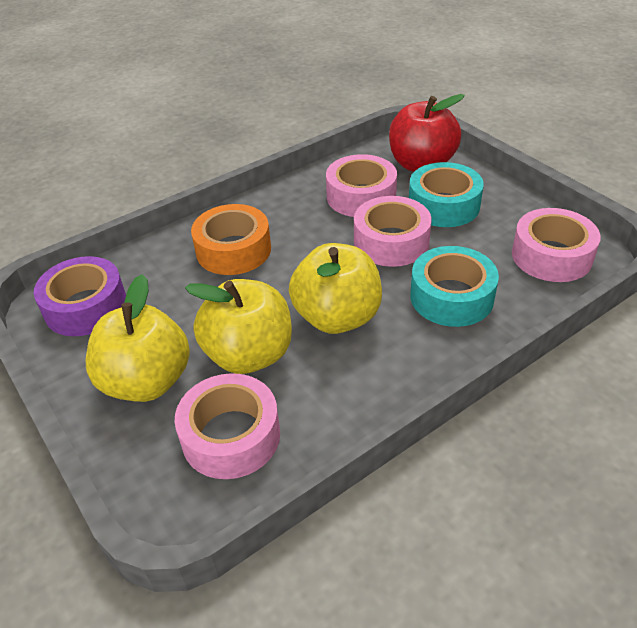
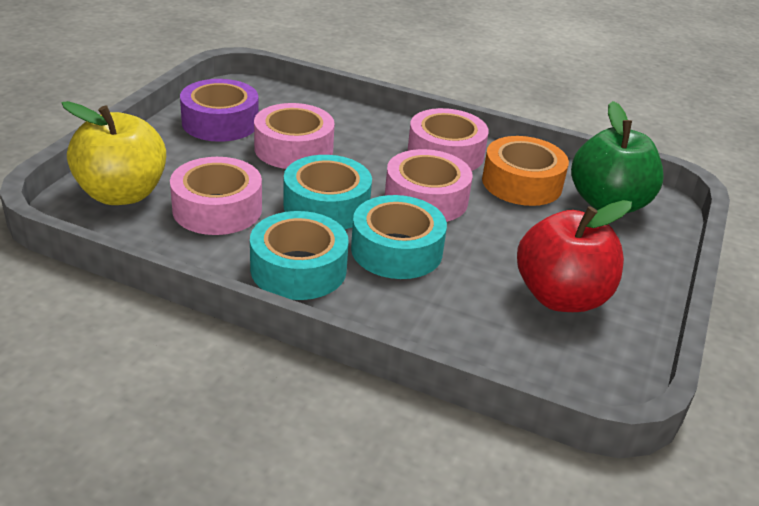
green apple: 0 -> 1
turquoise tape: 2 -> 3
yellow apple: 3 -> 1

